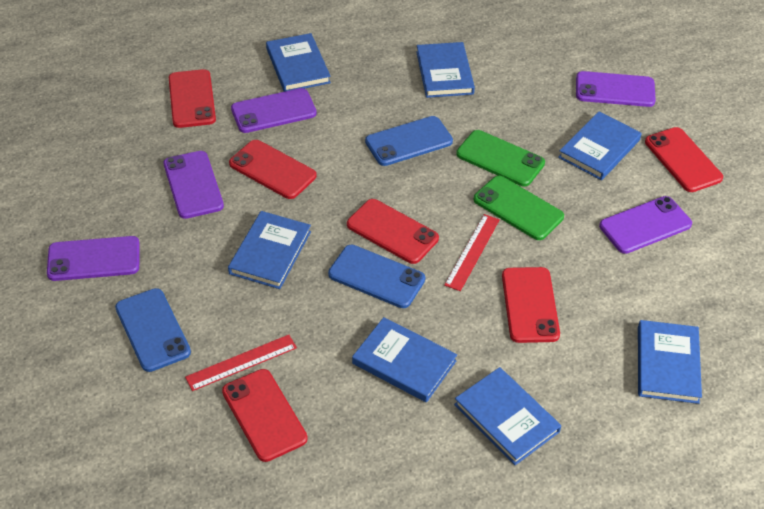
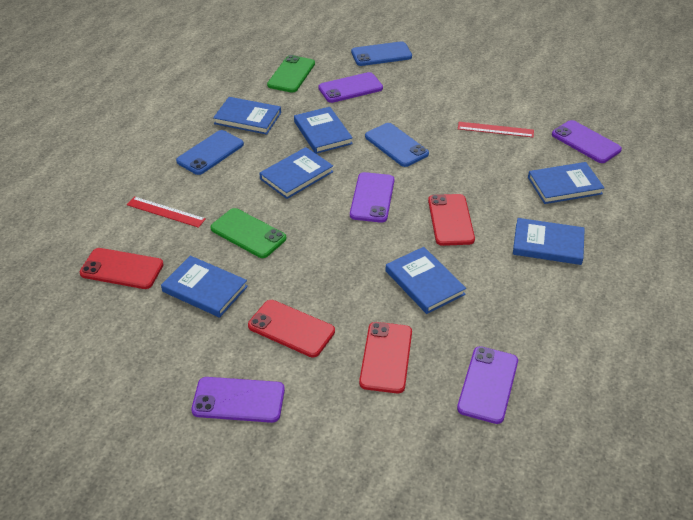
red phone: 6 -> 4

